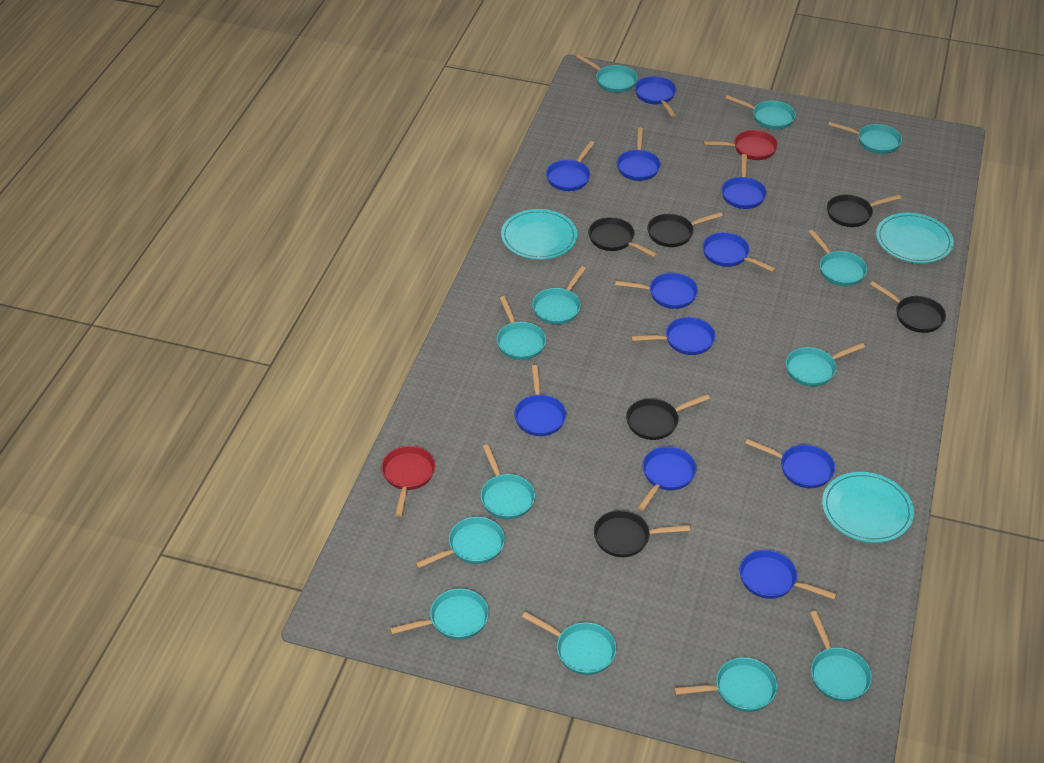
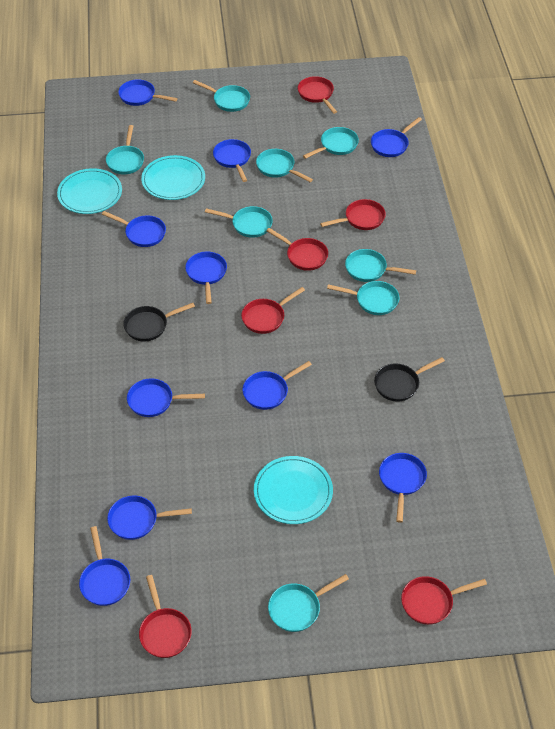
black pan: 6 -> 2
blue pan: 11 -> 10
red pan: 2 -> 6
turquoise pan: 13 -> 8

